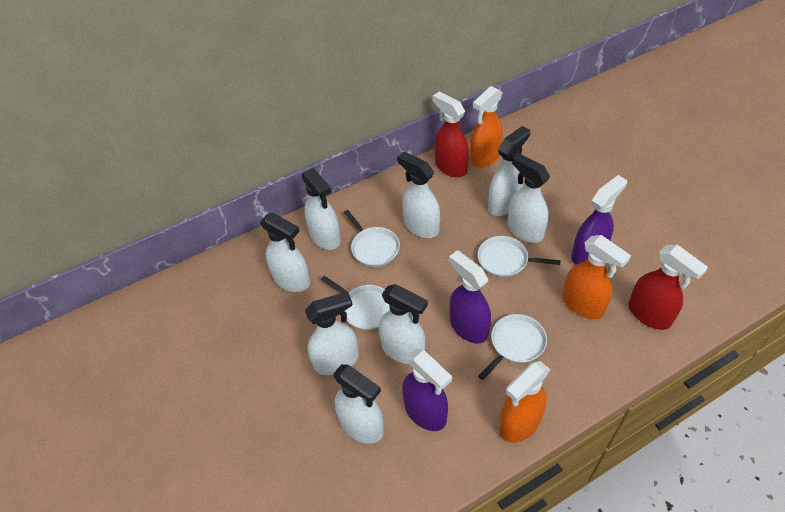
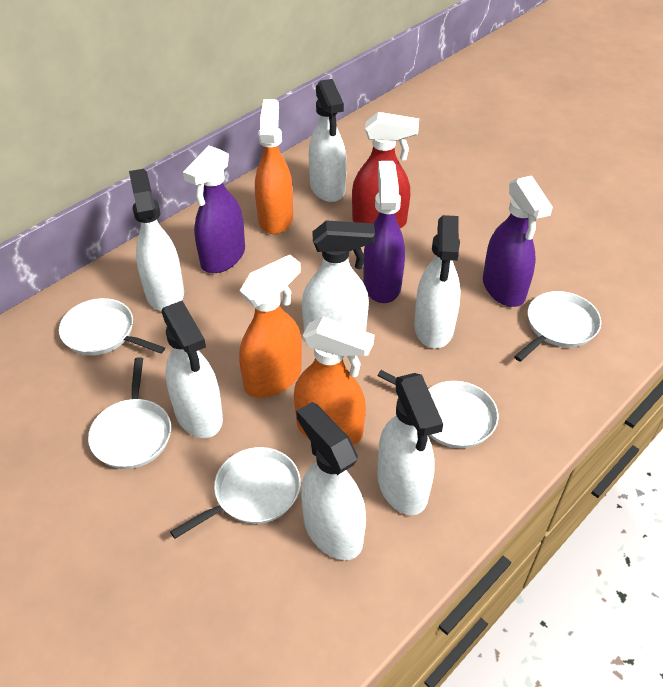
red spray bottle: 2 -> 1
white pan: 4 -> 5
white spray bottle: 8 -> 7

